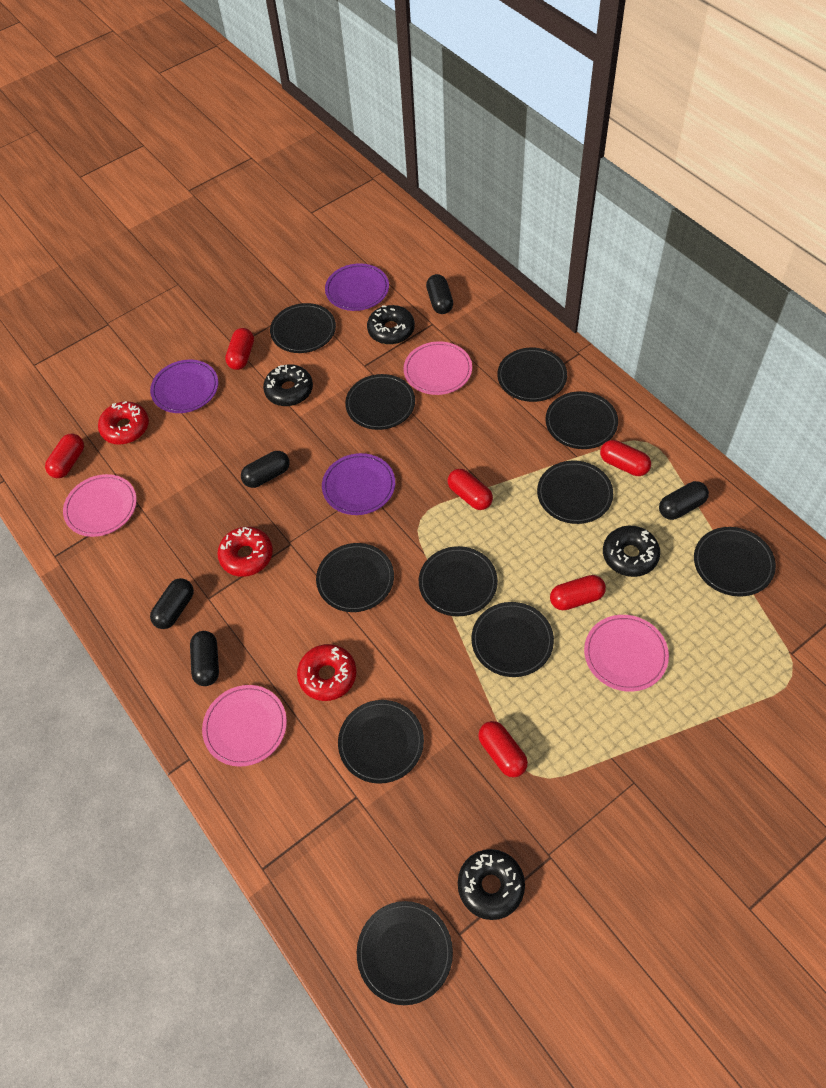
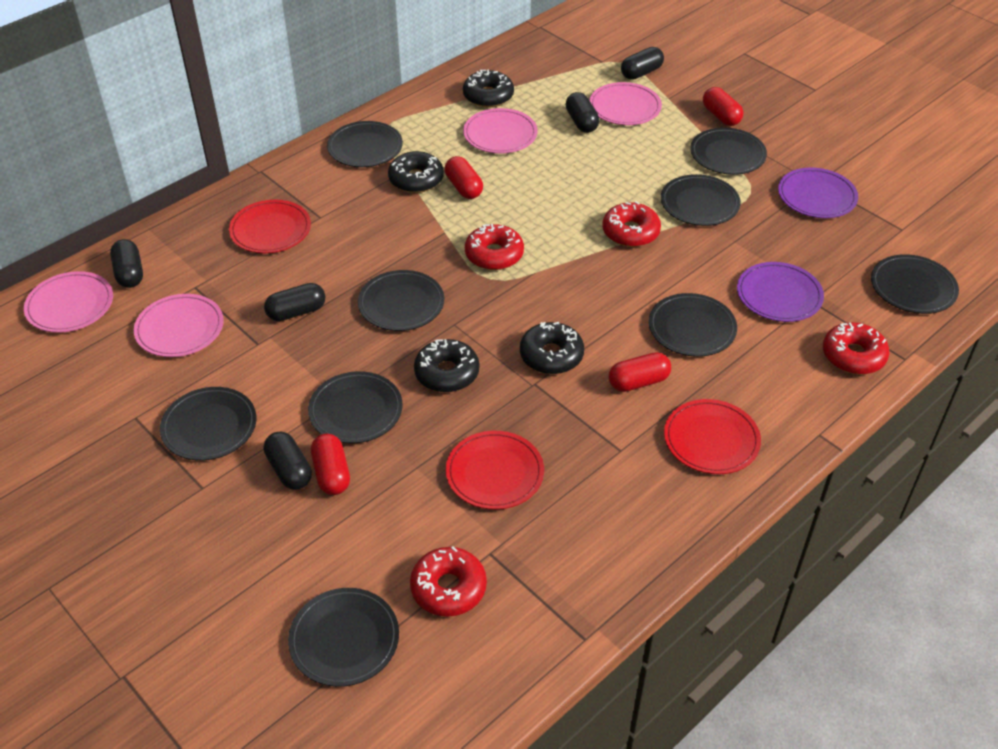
black plate: 11 -> 9
purple plate: 3 -> 2
red capsule: 6 -> 4
red donut: 3 -> 4
red plate: 0 -> 3

